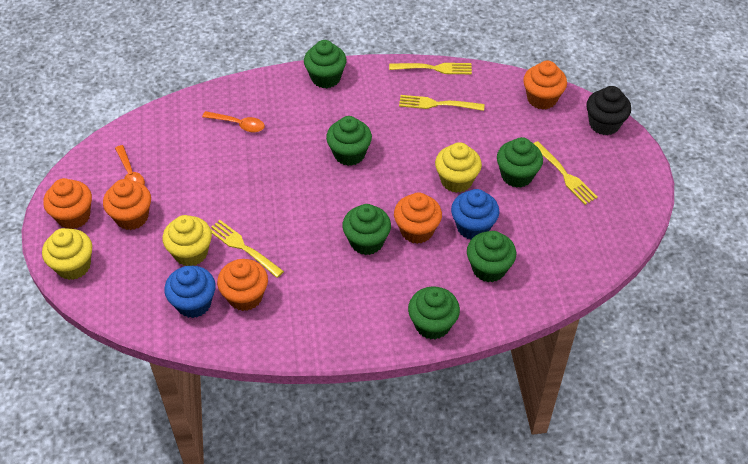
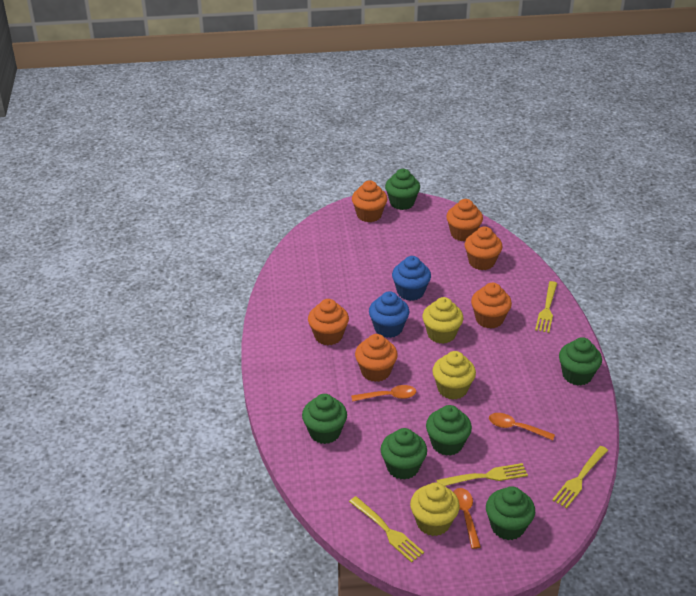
black cupcake: 1 -> 0
orange cupcake: 5 -> 6
orange spoon: 2 -> 3

